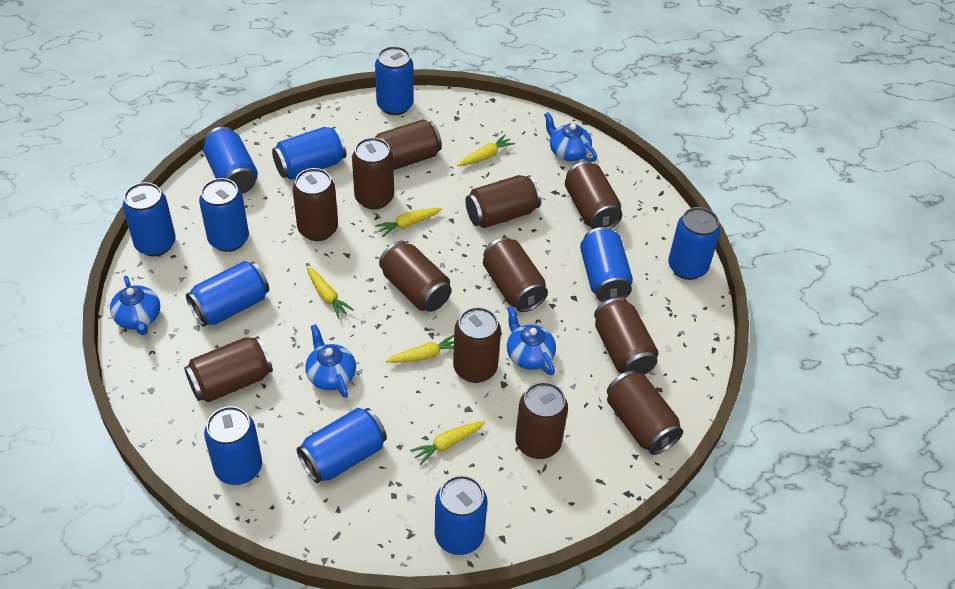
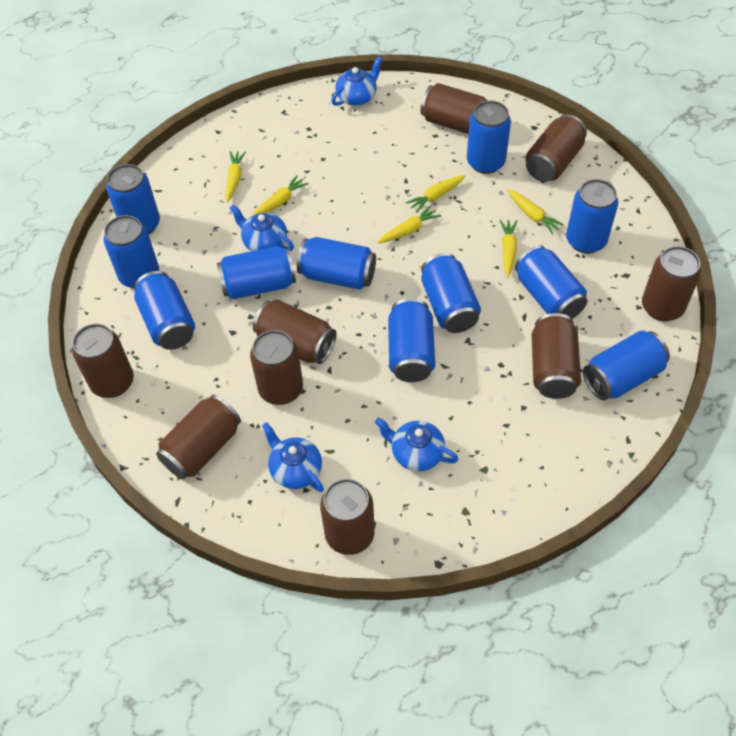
brown can: 12 -> 9
yellow carrot: 5 -> 6

